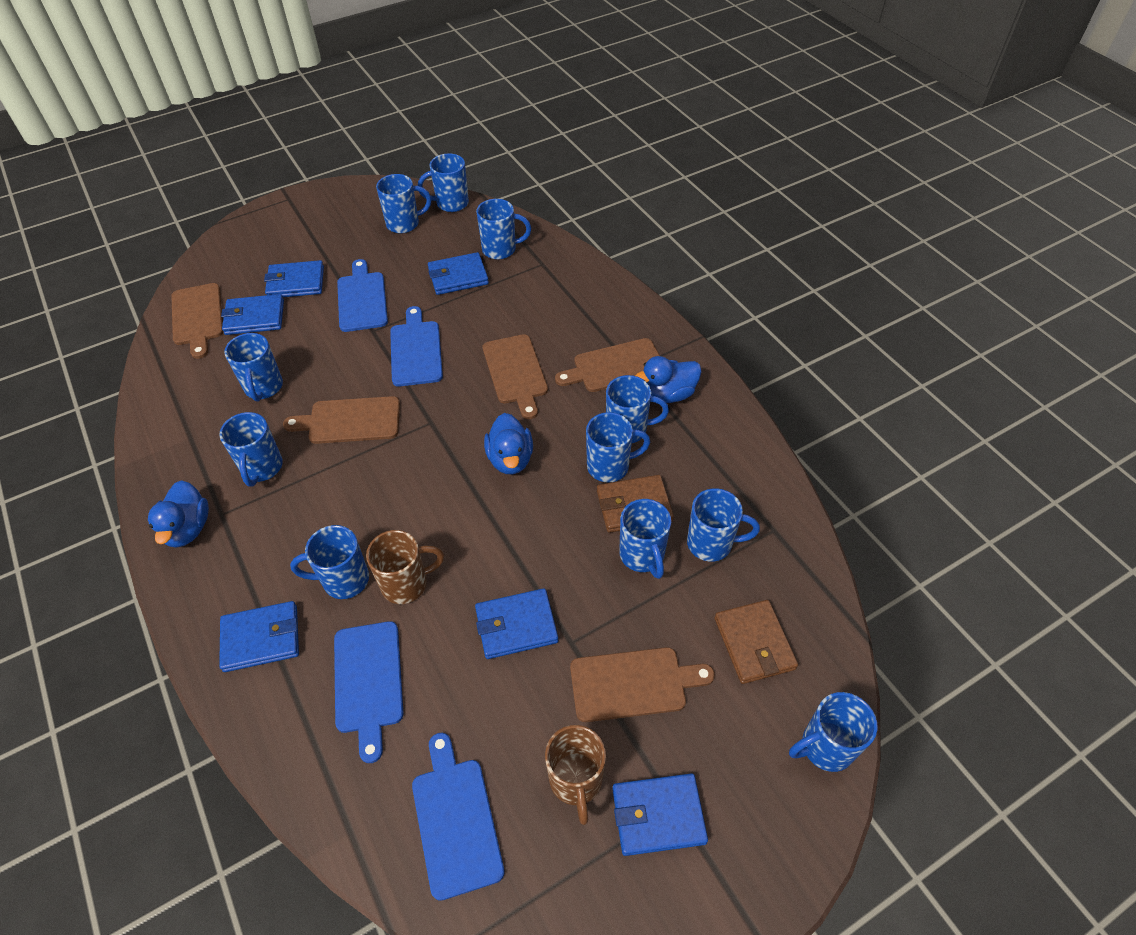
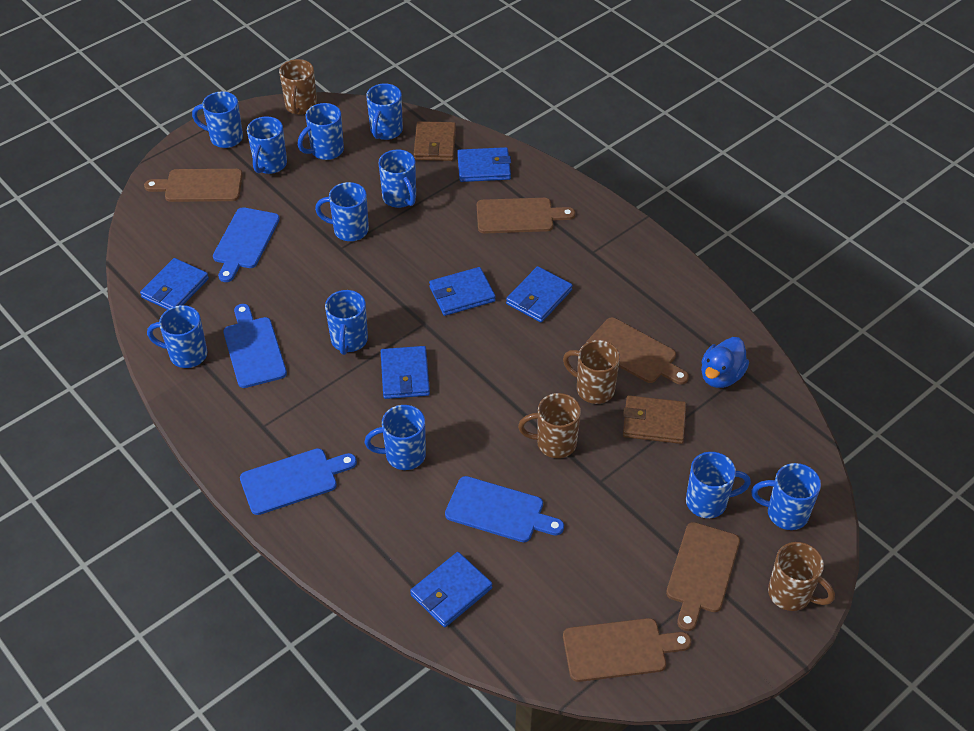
blue duck: 3 -> 1
brown mug: 2 -> 4

